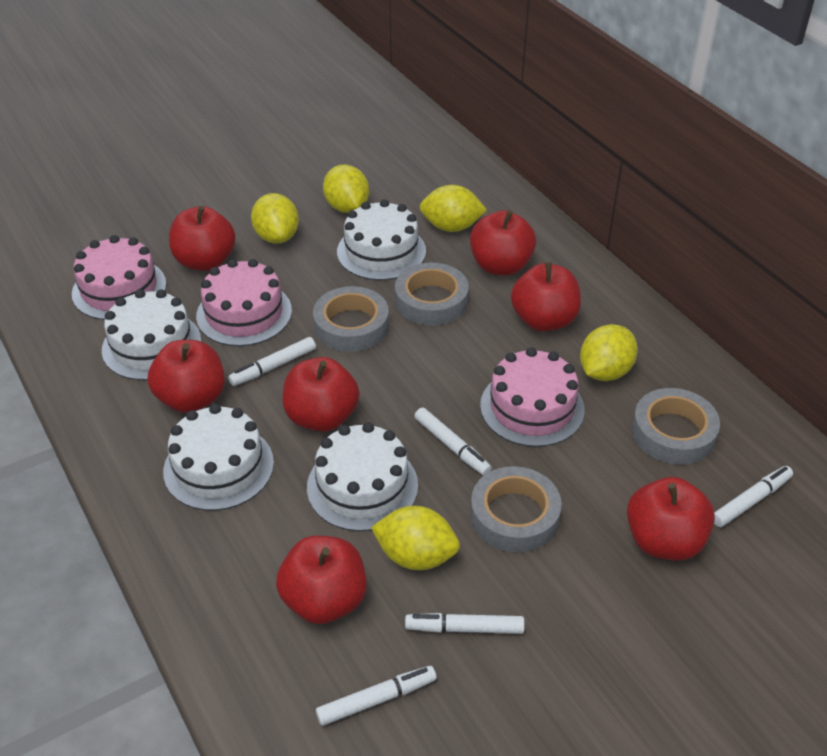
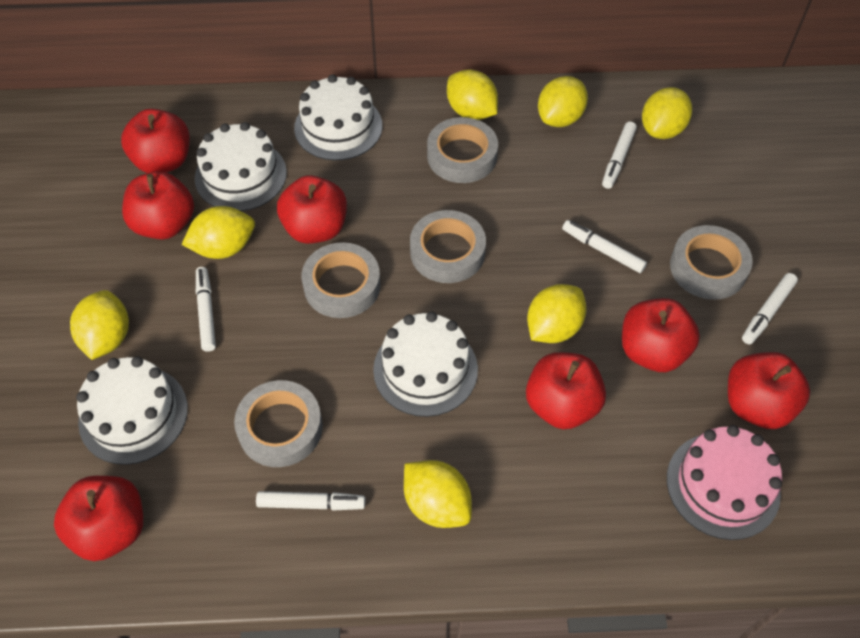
grey tape: 4 -> 5
pink cake: 3 -> 1
yellow lemon: 5 -> 7

